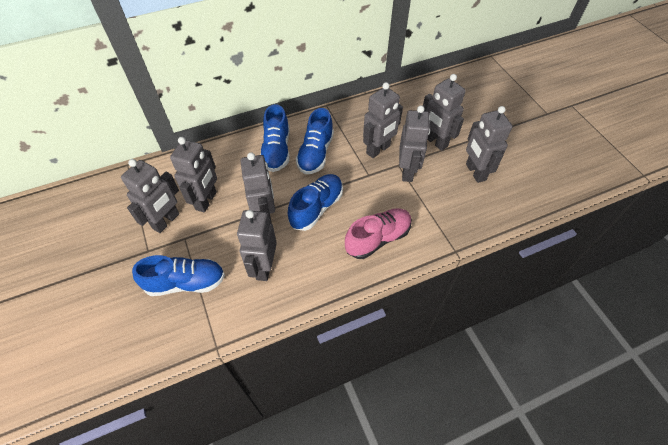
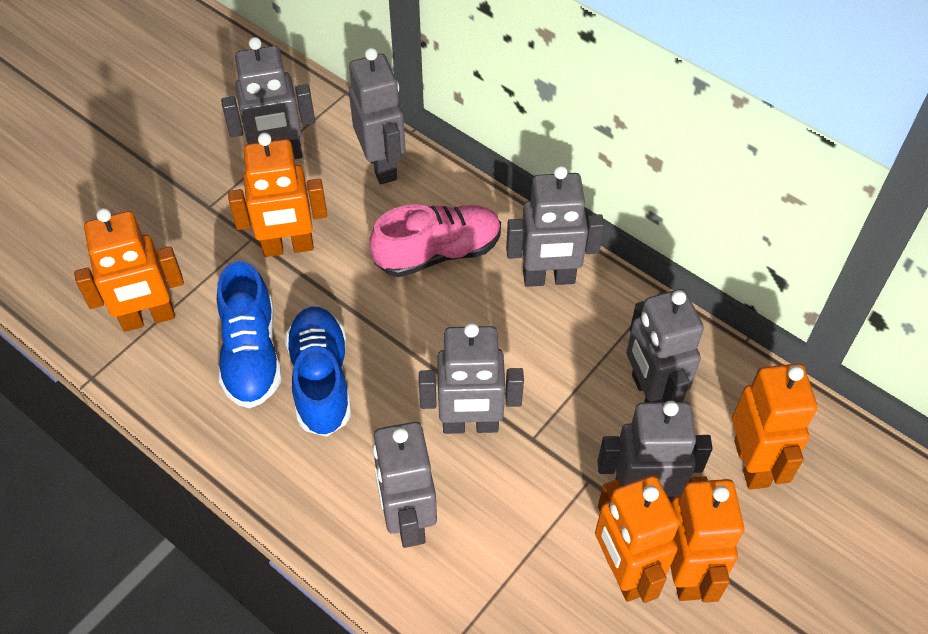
blue shoe: 4 -> 2
grey robot: 8 -> 7
orange robot: 0 -> 5

